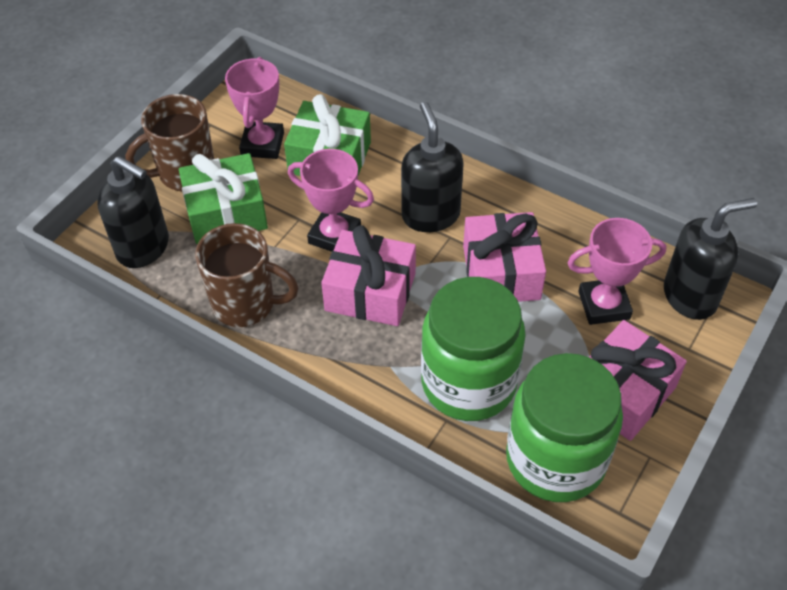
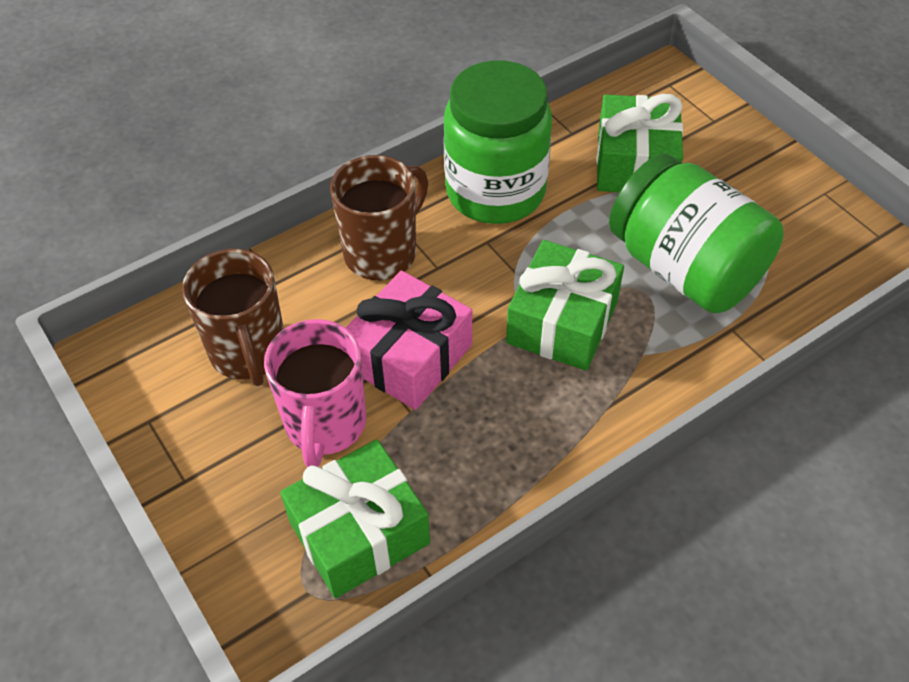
black soap dispenser: 3 -> 0
green gift: 2 -> 3
pink gift: 3 -> 1
pink mug: 0 -> 1
pink trophy: 3 -> 0

